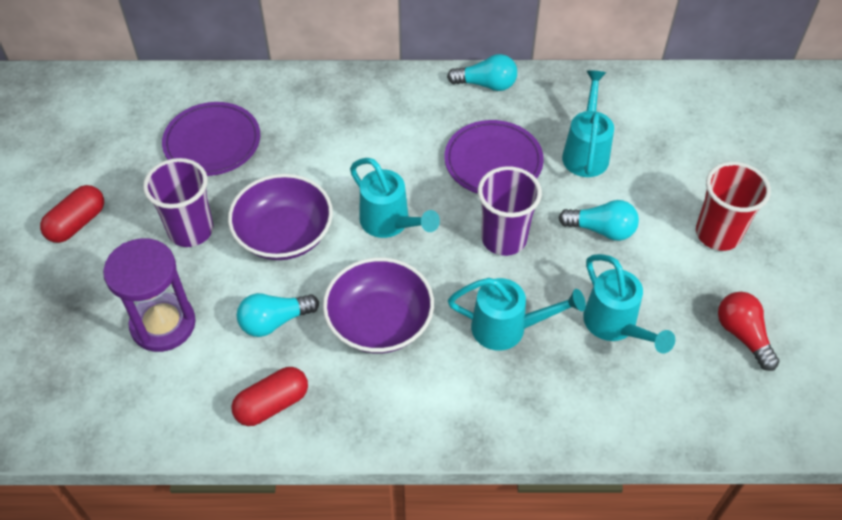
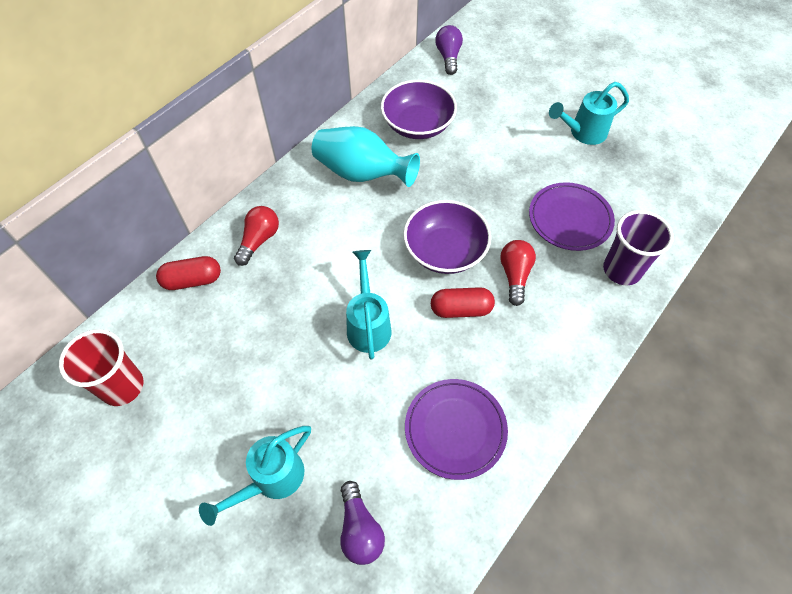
purple cup: 2 -> 1
purple hourglass: 1 -> 0
purple light bulb: 0 -> 2
red light bulb: 1 -> 2
turquoise light bulb: 3 -> 0
turquoise vase: 0 -> 1
turquoise watering can: 4 -> 3

